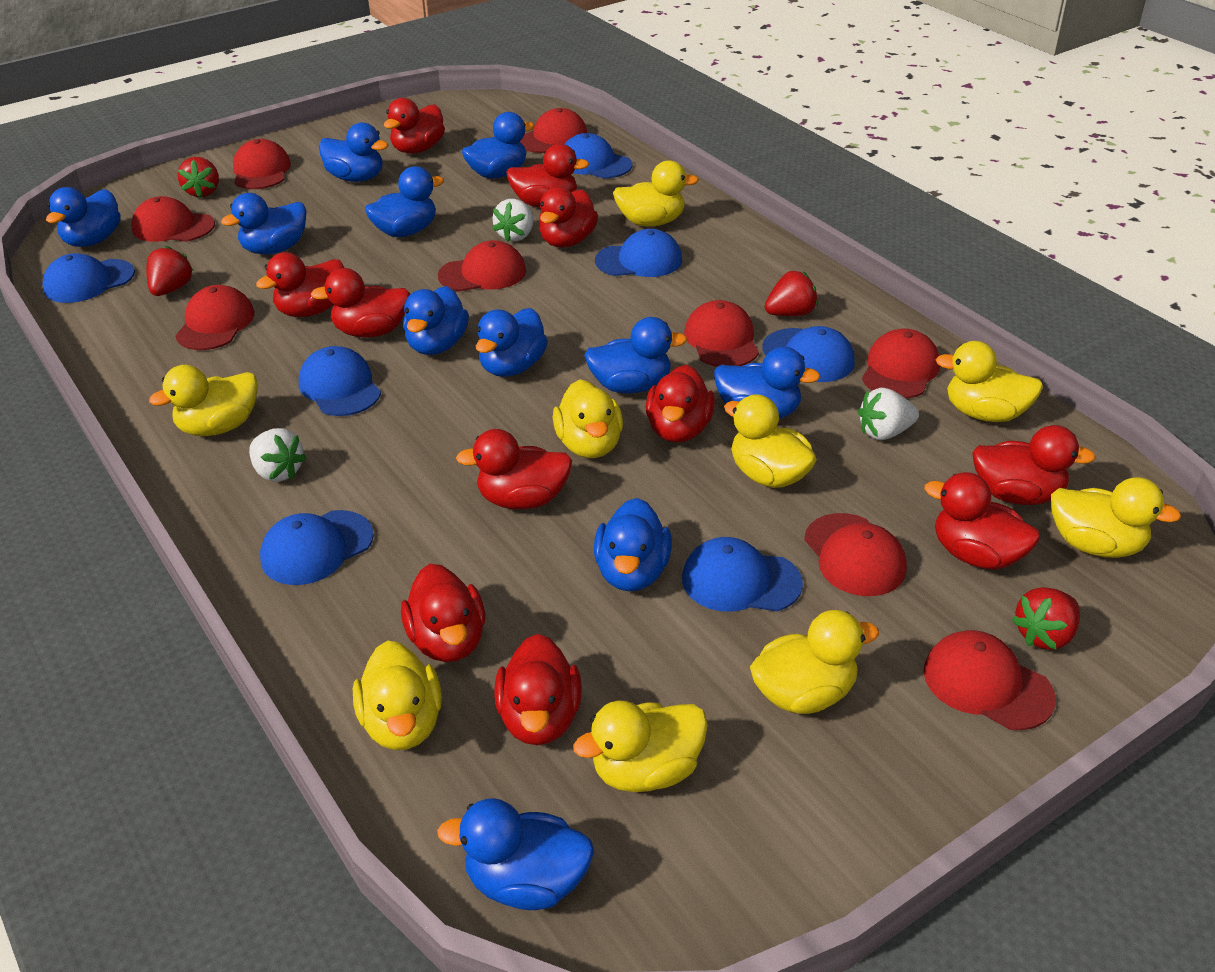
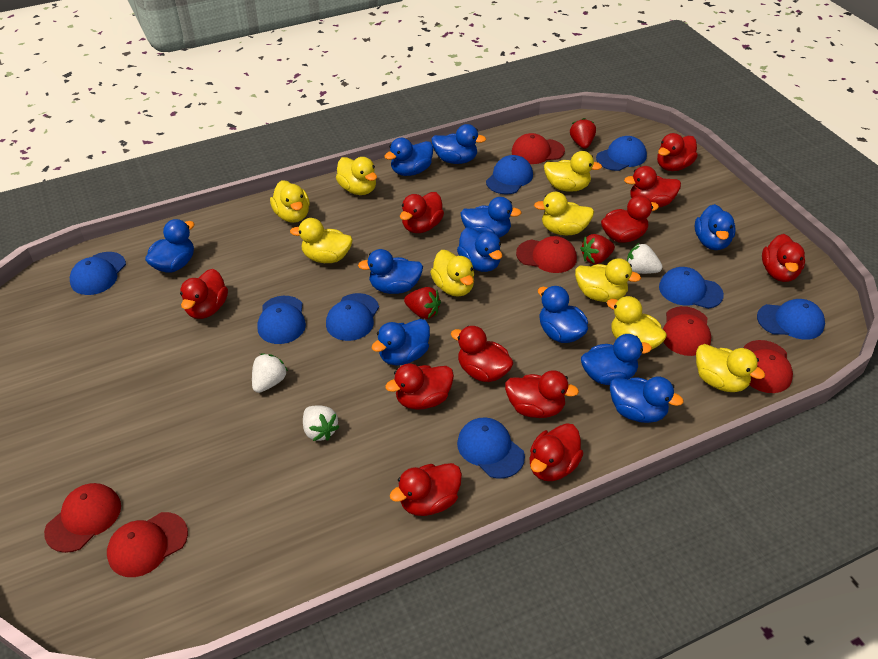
blue cap: 7 -> 8
red cap: 9 -> 6
red strawberry: 4 -> 3

